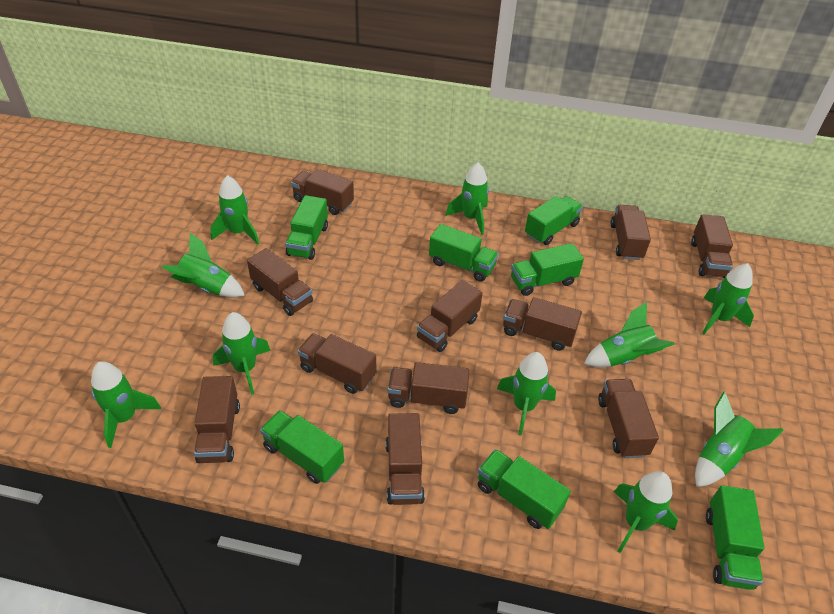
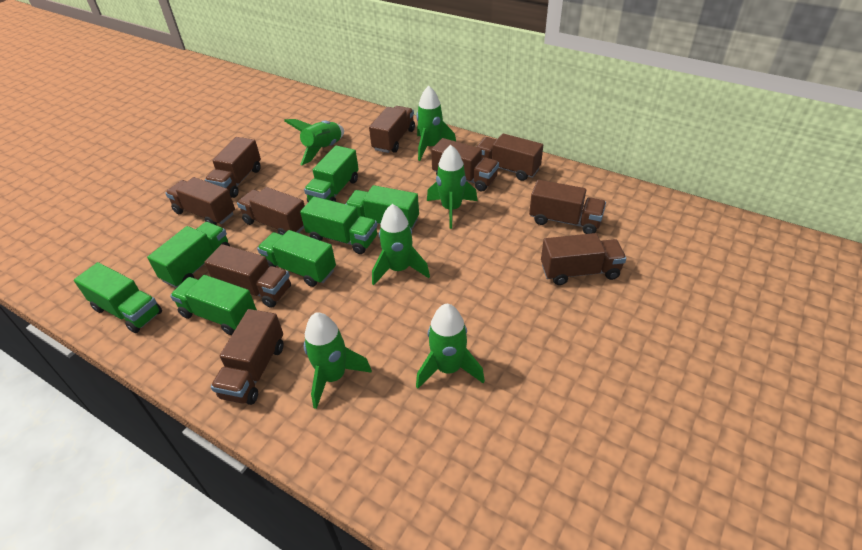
brown truck: 11 -> 10
green rocket: 10 -> 6

